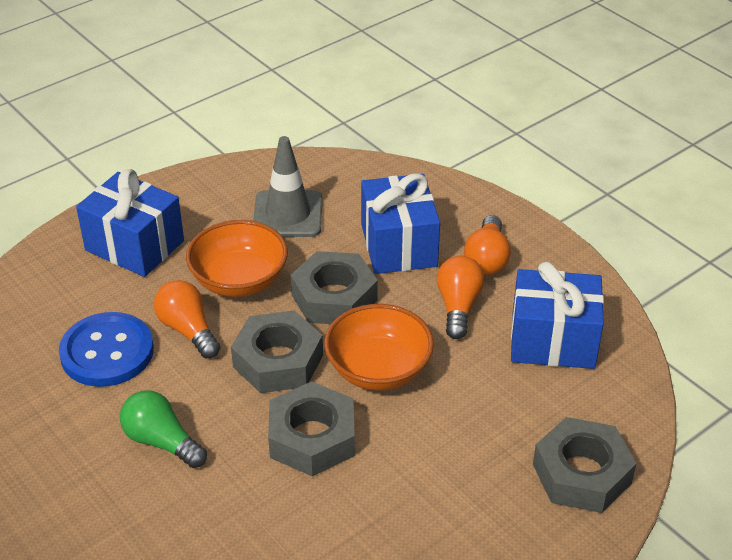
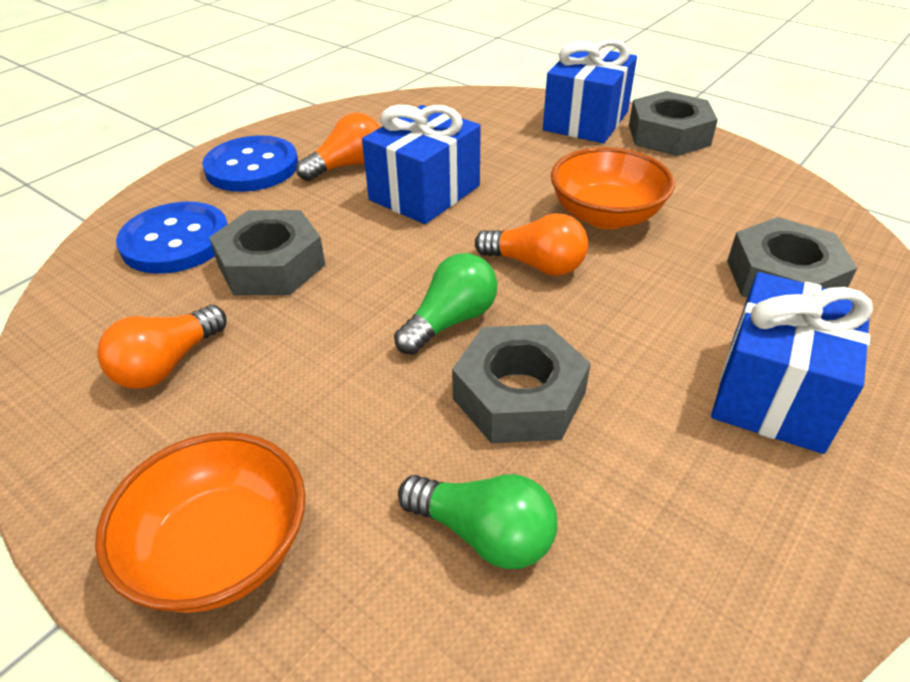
blue button: 1 -> 2
green light bulb: 1 -> 2
grey traffic cone: 1 -> 0

